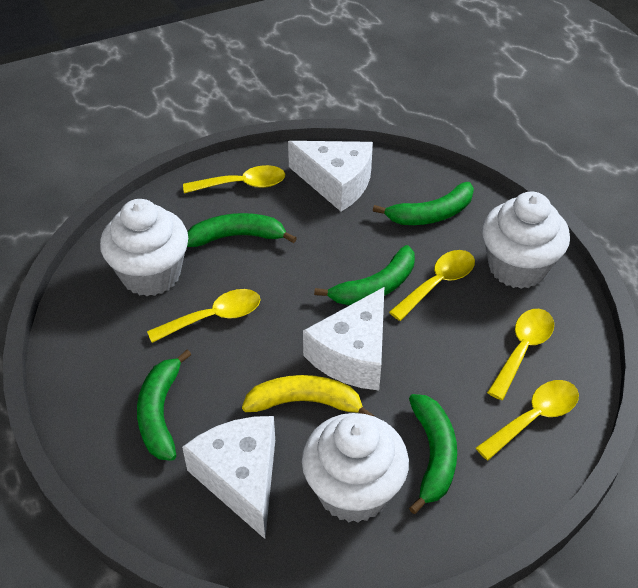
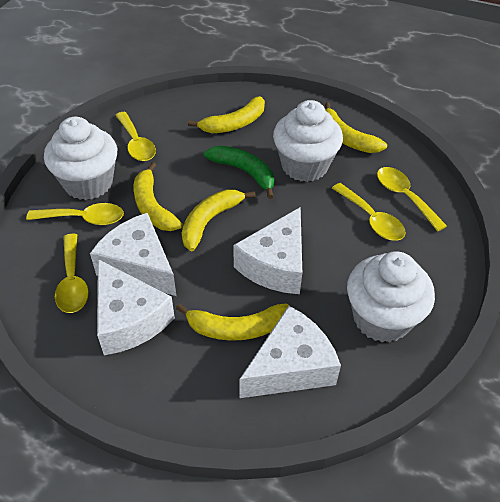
green banana: 5 -> 1
white cheese: 3 -> 4
yellow banana: 1 -> 5

